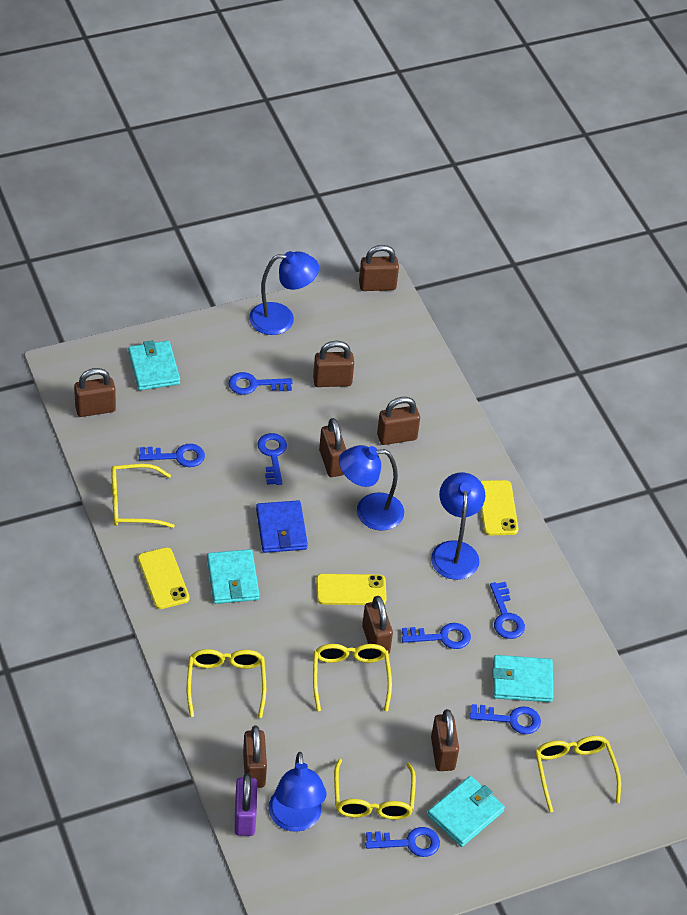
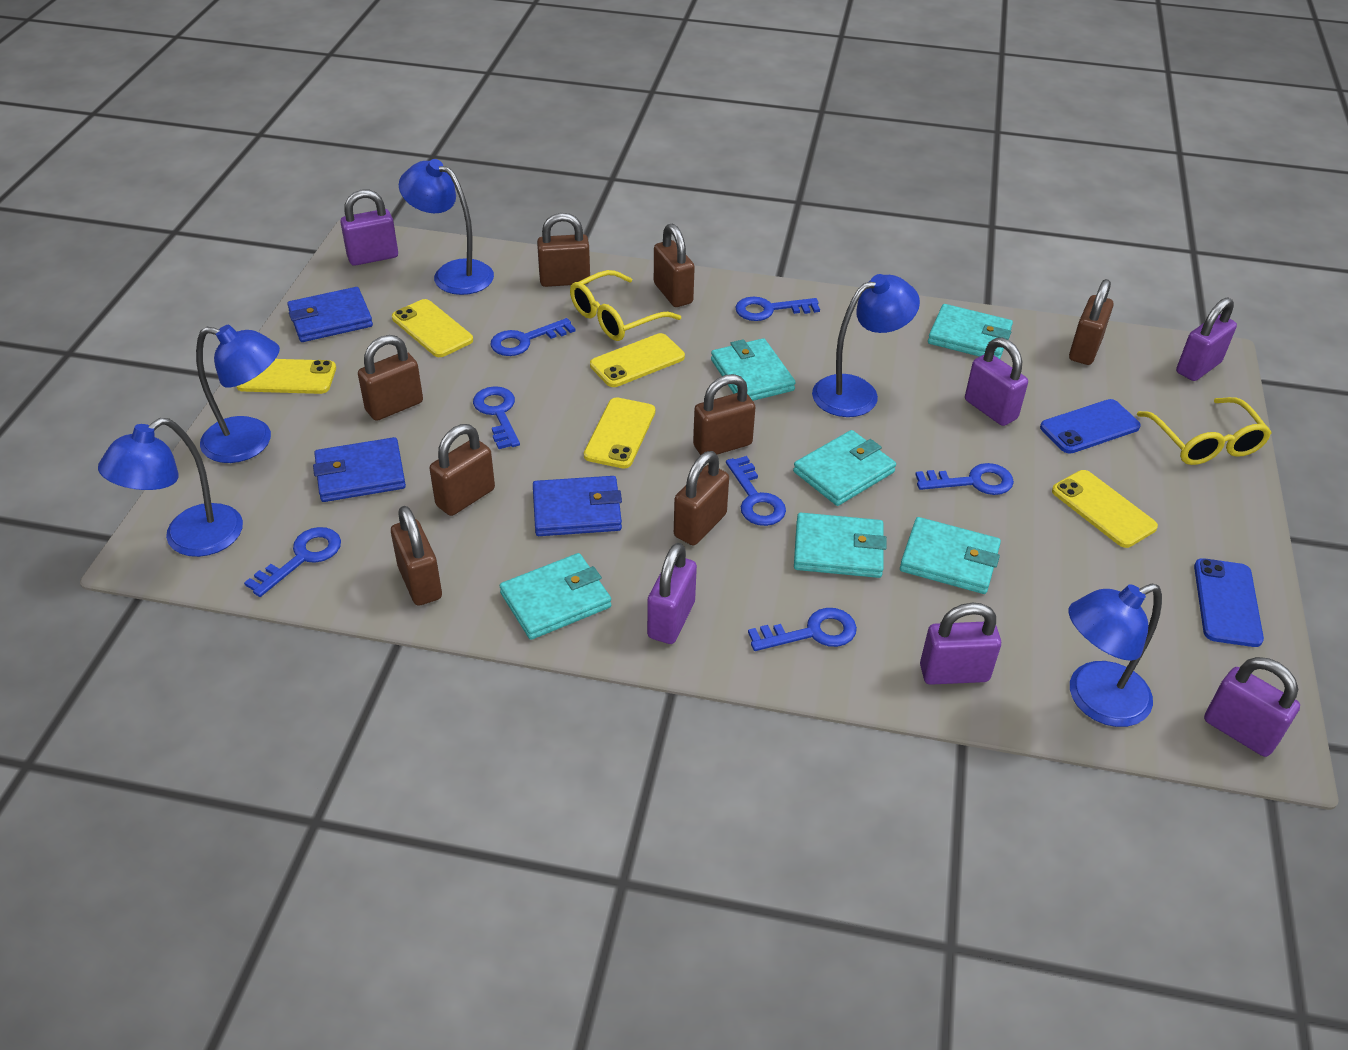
blue lamp: 4 -> 5
blue phone: 0 -> 2
blue wallet: 1 -> 3
purple padlock: 1 -> 6
turquoise wallet: 4 -> 6
yellow glasses: 5 -> 2
yellow phone: 3 -> 5

